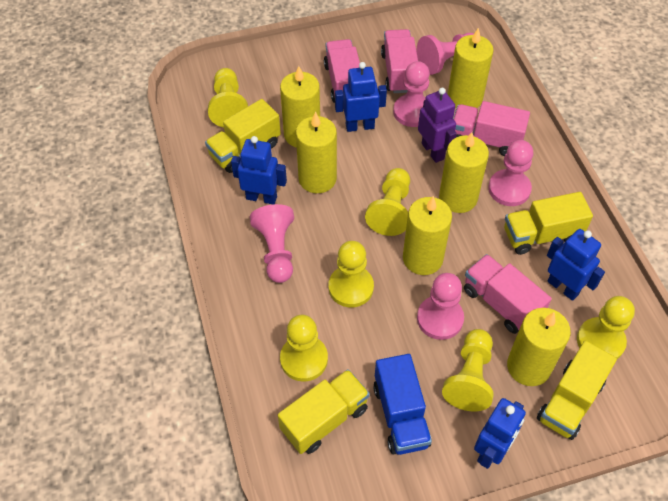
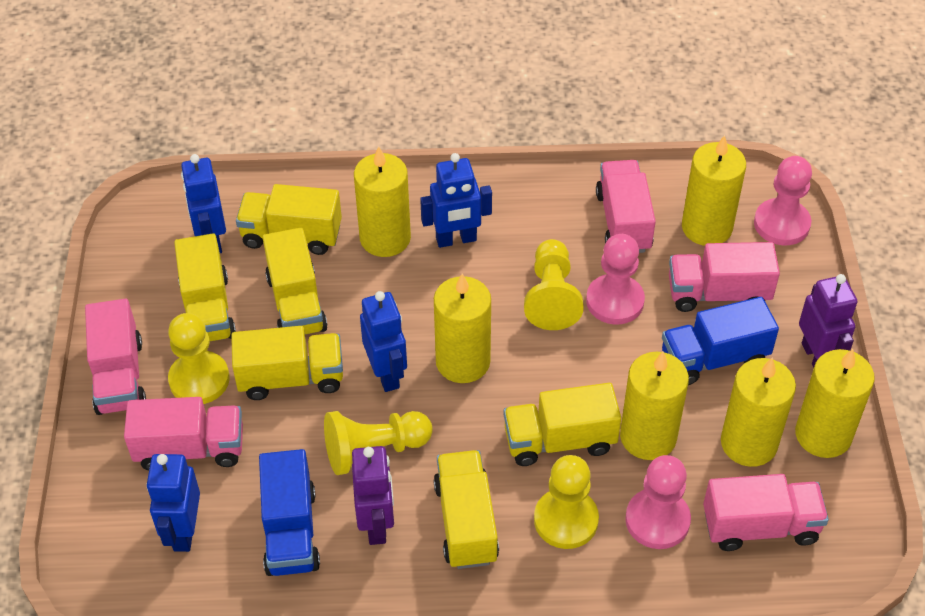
blue truck: 1 -> 2
pink pawn: 5 -> 3
pink truck: 4 -> 5
purple robot: 1 -> 2
yellow pawn: 6 -> 4
yellow truck: 4 -> 6

